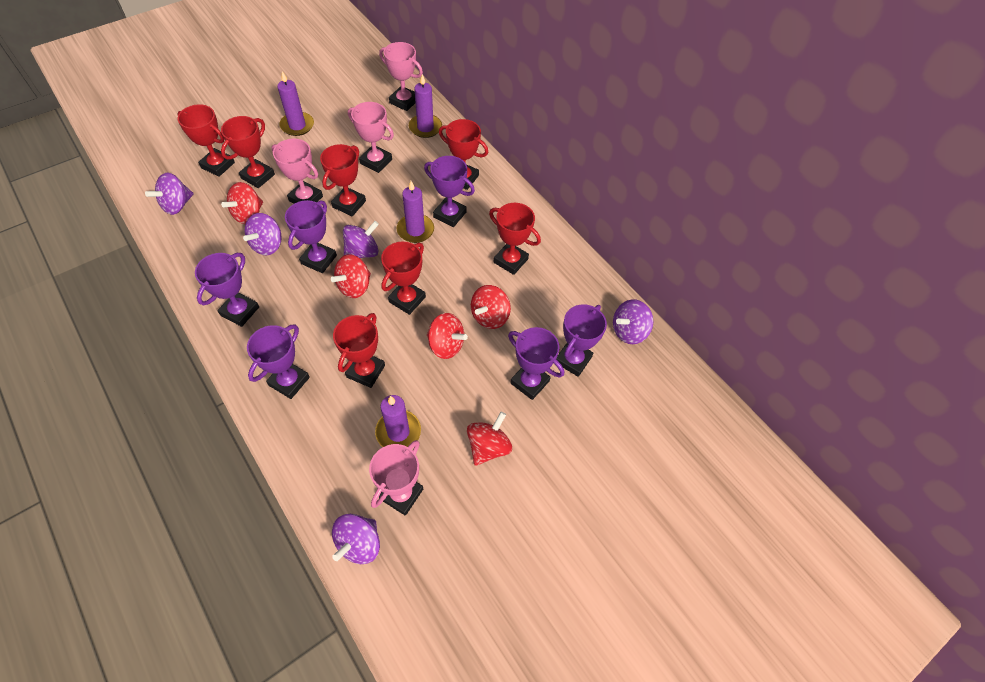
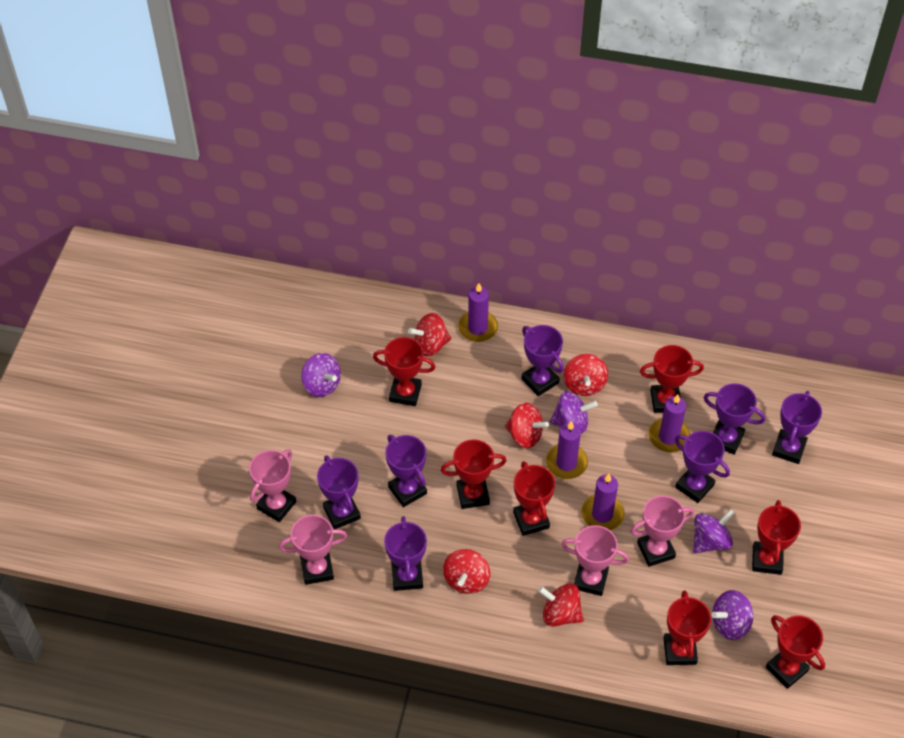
purple spinning top: 5 -> 4
purple trophy: 6 -> 7

